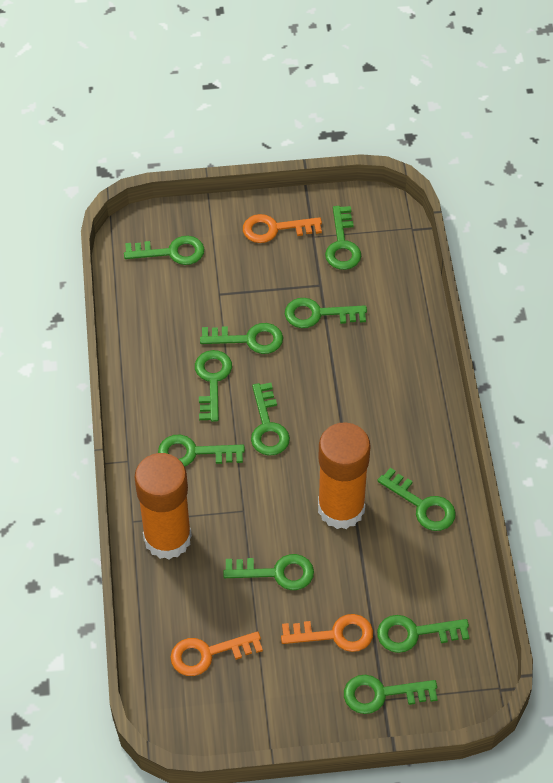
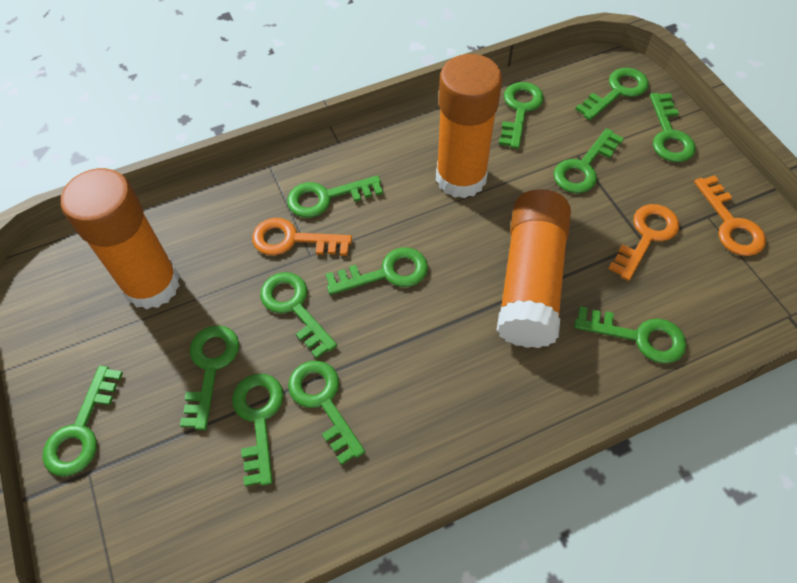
green key: 11 -> 12
orange glue stick: 2 -> 3

